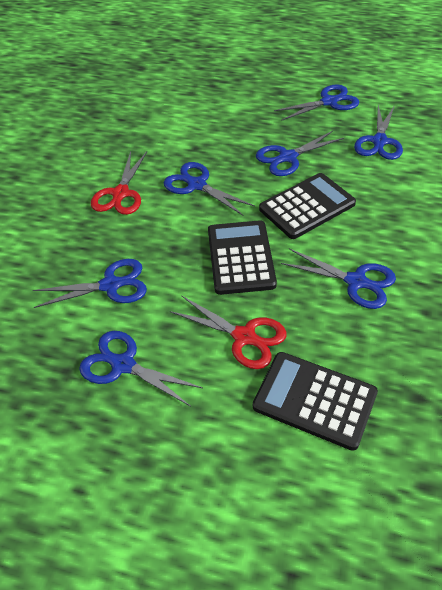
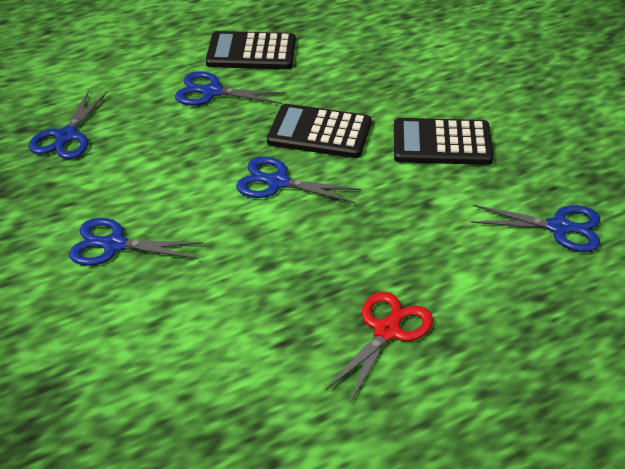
blue scissors: 7 -> 5
red scissors: 2 -> 1

